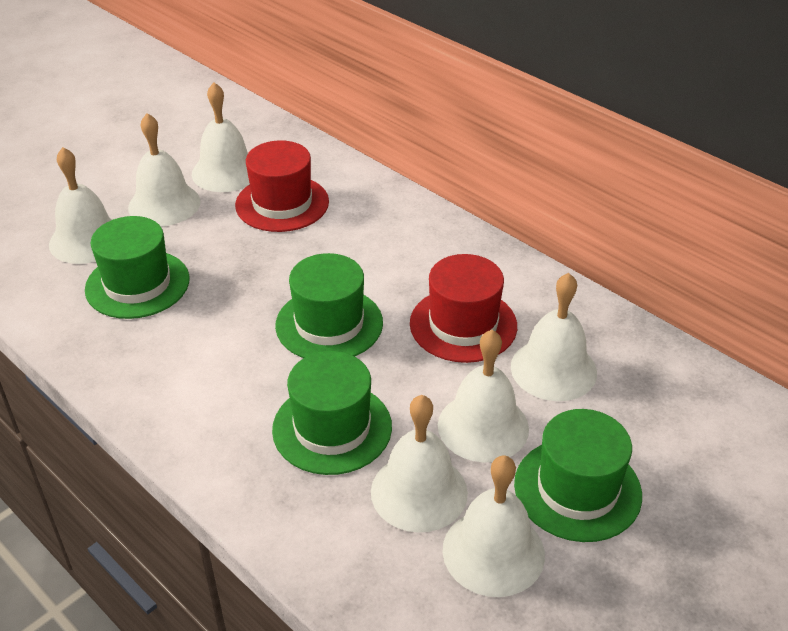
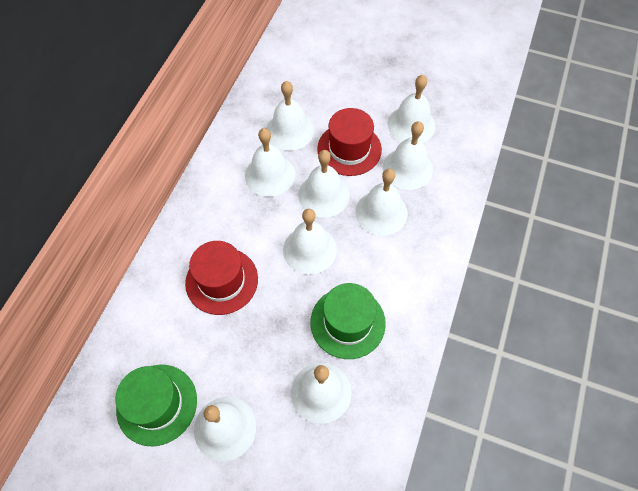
green hat: 4 -> 2
white bell: 7 -> 9

